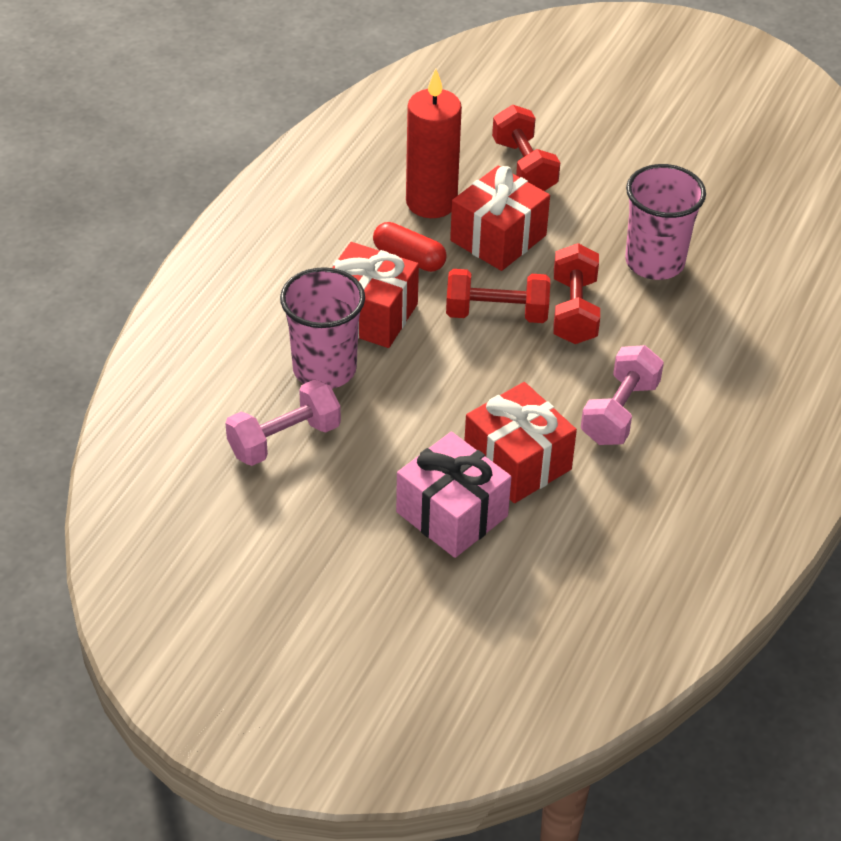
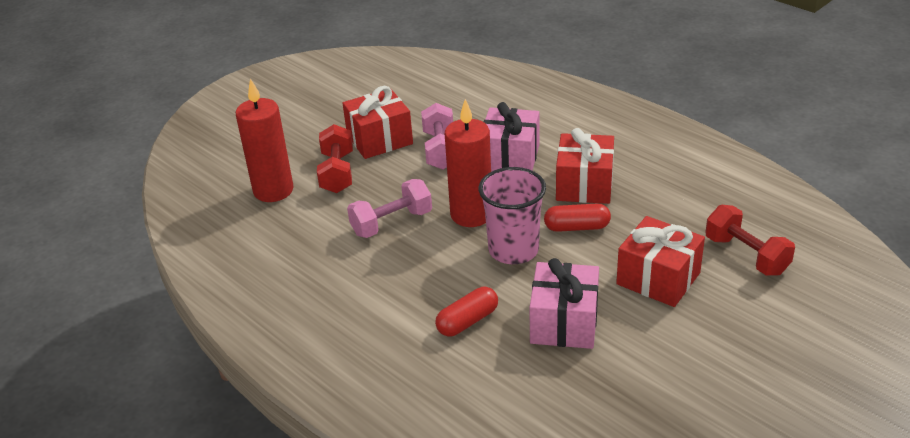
pink cup: 2 -> 1
pink gift: 1 -> 2
red candle: 1 -> 2
red capsule: 1 -> 2
red dumbbell: 3 -> 2

